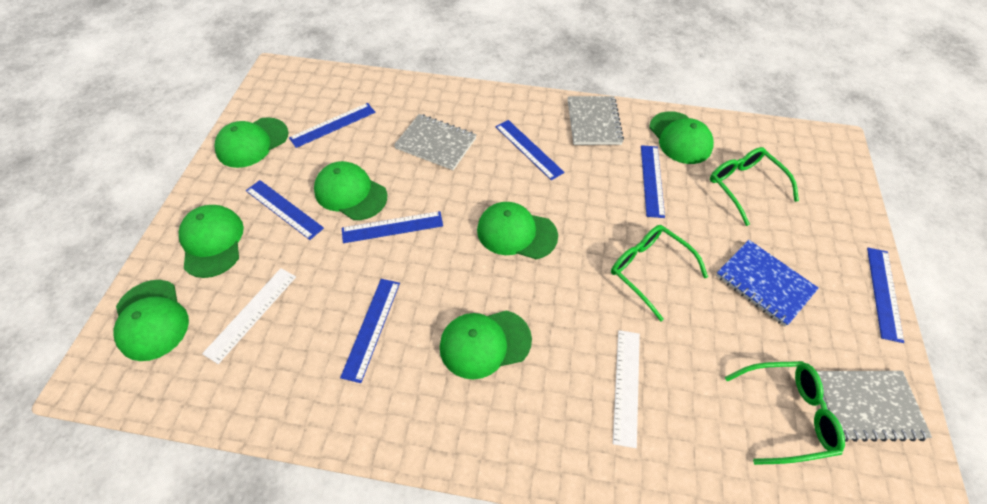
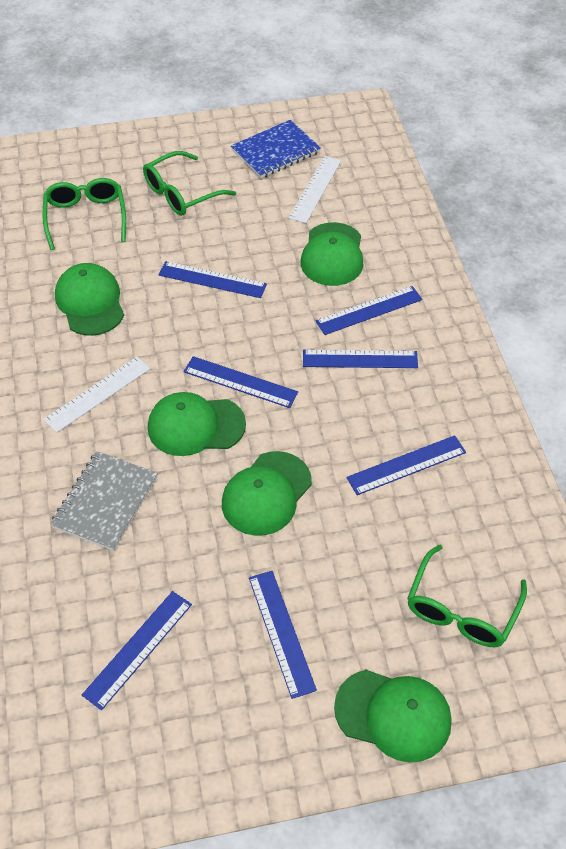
green cap: 7 -> 5
grey notebook: 3 -> 1

